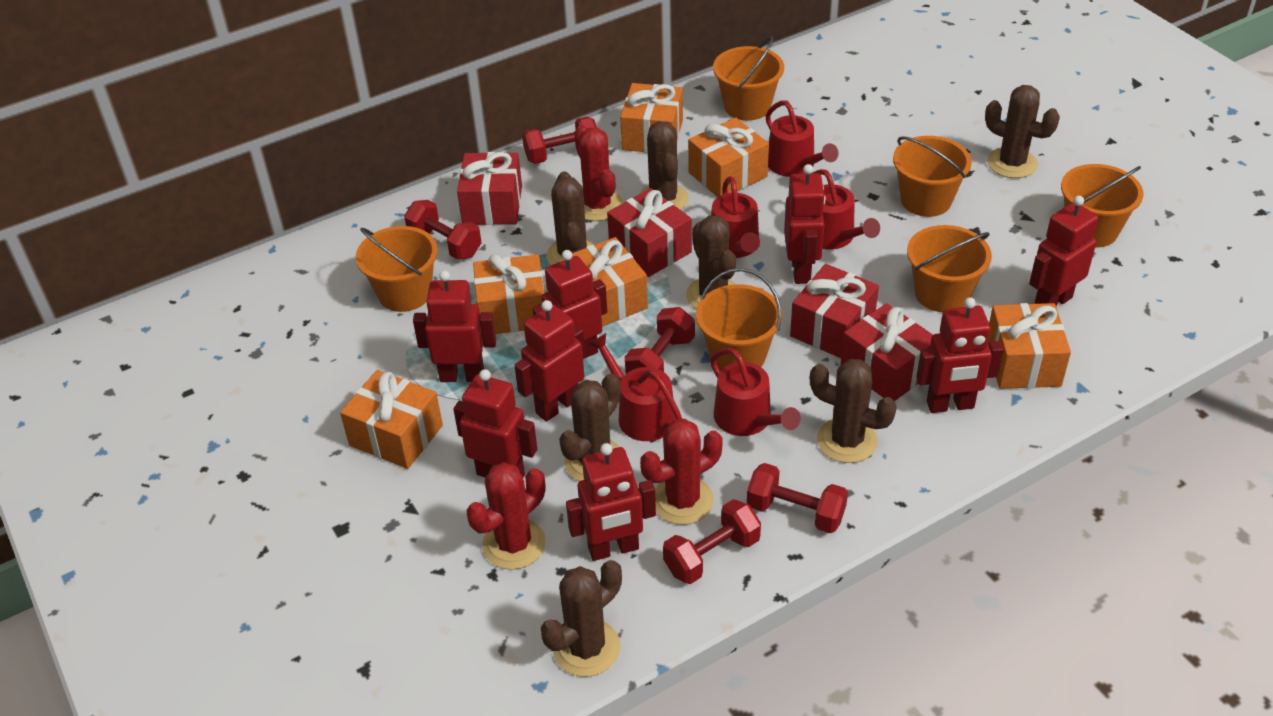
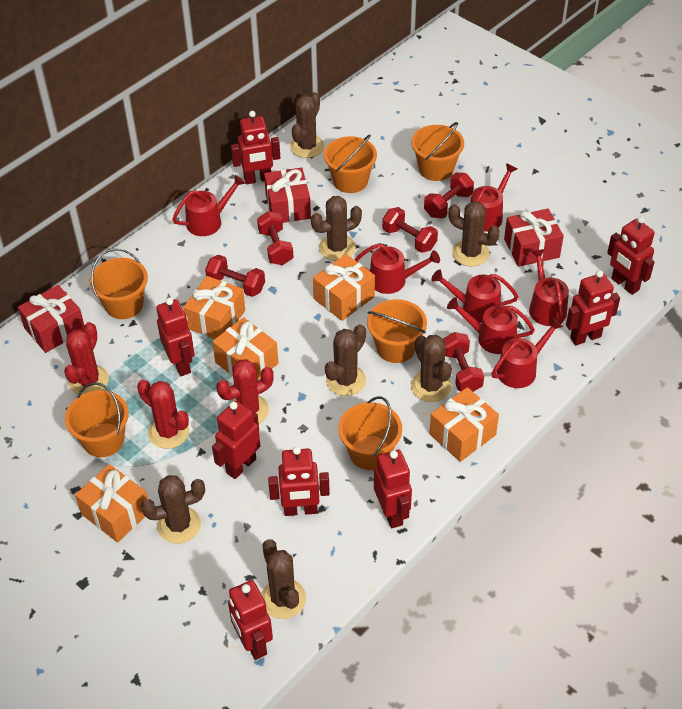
orange gift: 6 -> 5
red gift: 4 -> 3
red watering can: 5 -> 7

